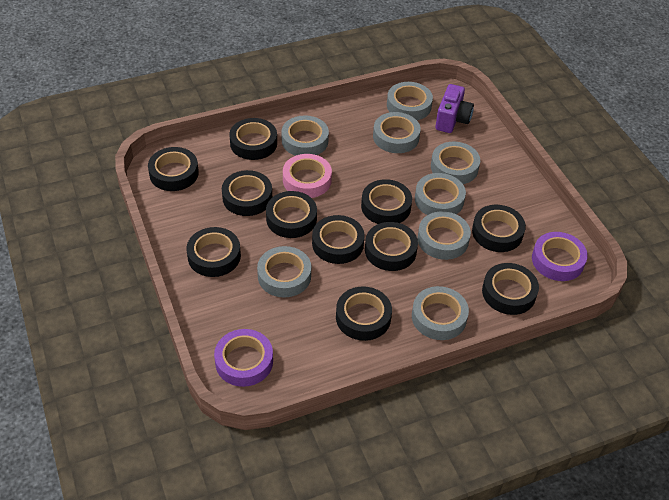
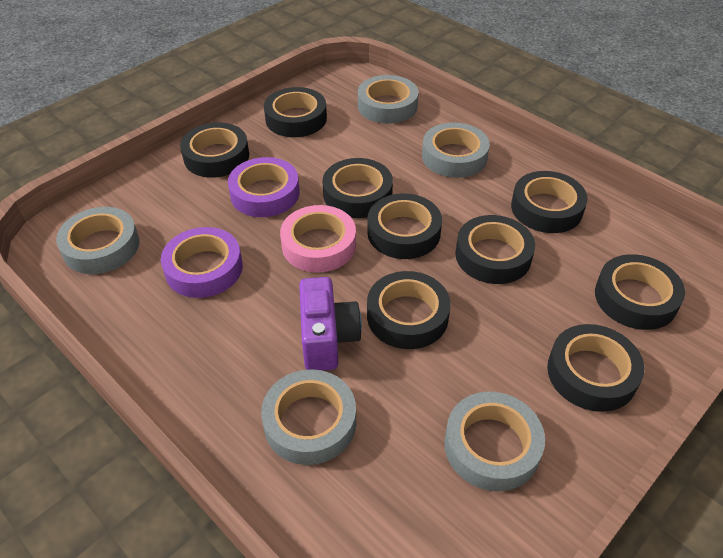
black tape: 11 -> 9
grey tape: 8 -> 5

